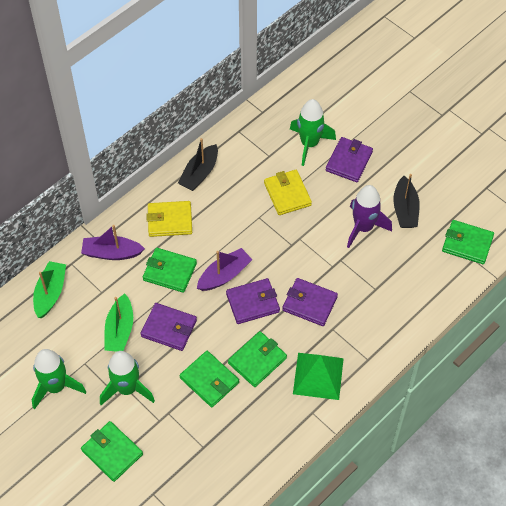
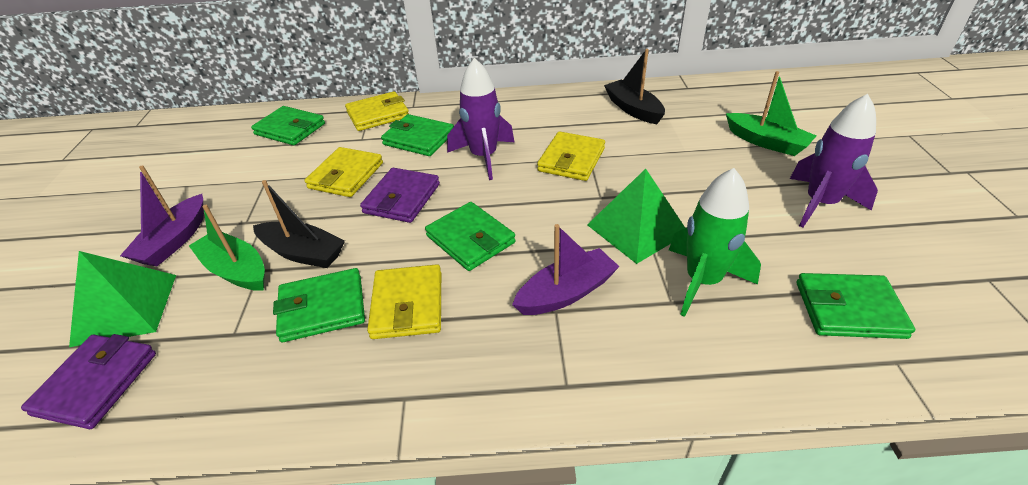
green pyramid: 1 -> 2
green rocket: 3 -> 1
purple rocket: 1 -> 2
purple wallet: 4 -> 2
yellow wallet: 2 -> 4

